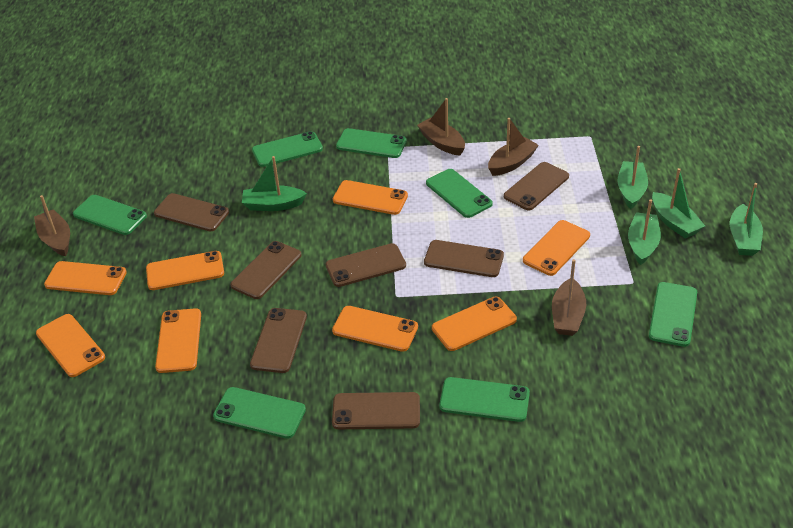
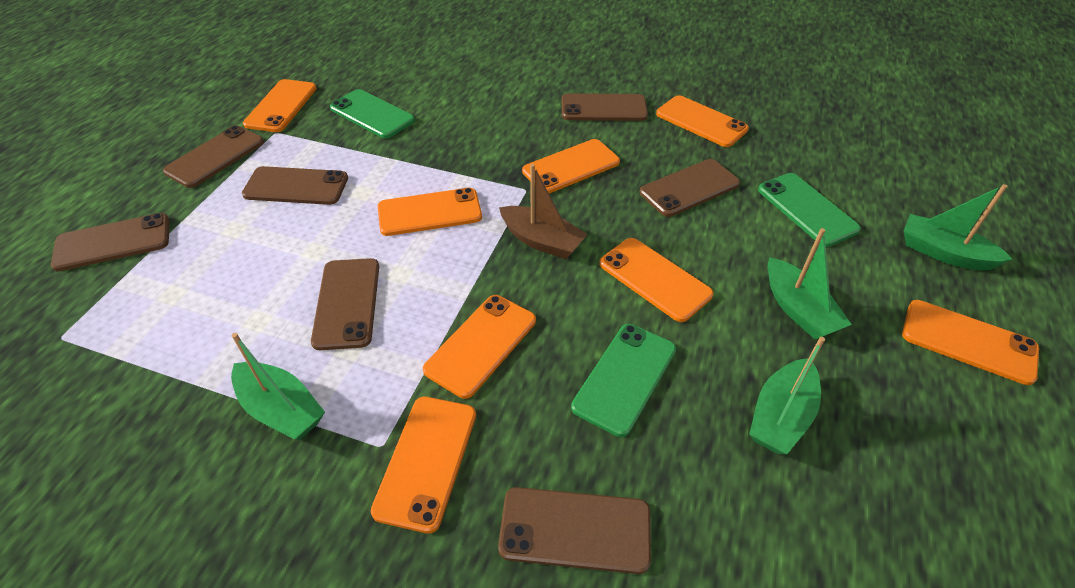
brown boat: 4 -> 1
green boat: 5 -> 4
green phone: 7 -> 3

